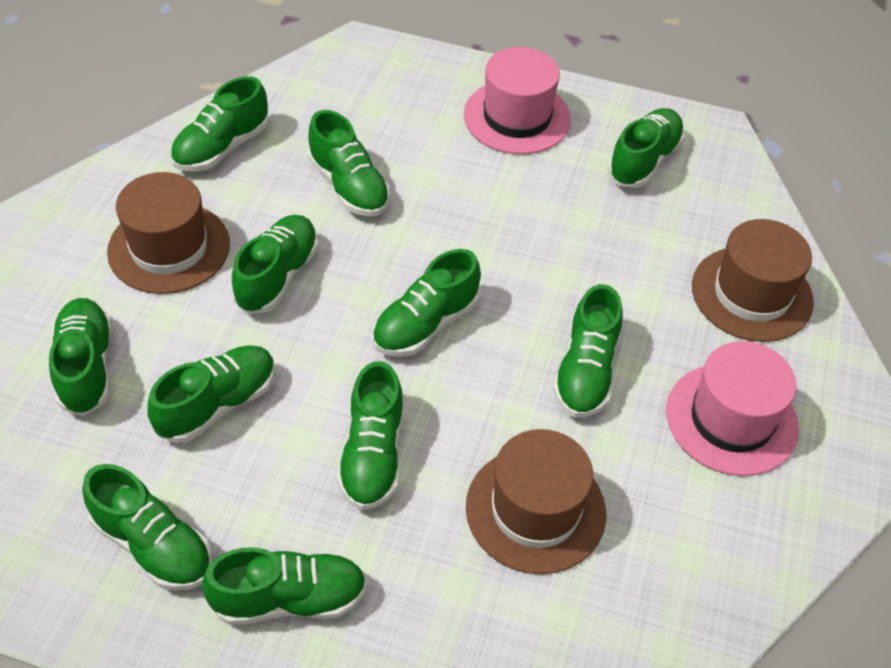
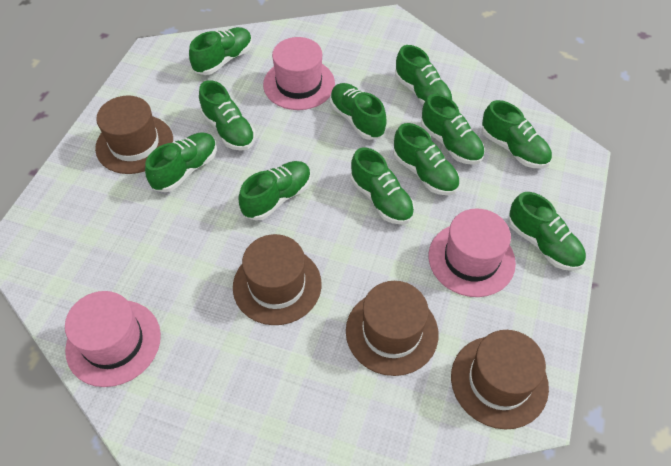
brown hat: 3 -> 4
pink hat: 2 -> 3

